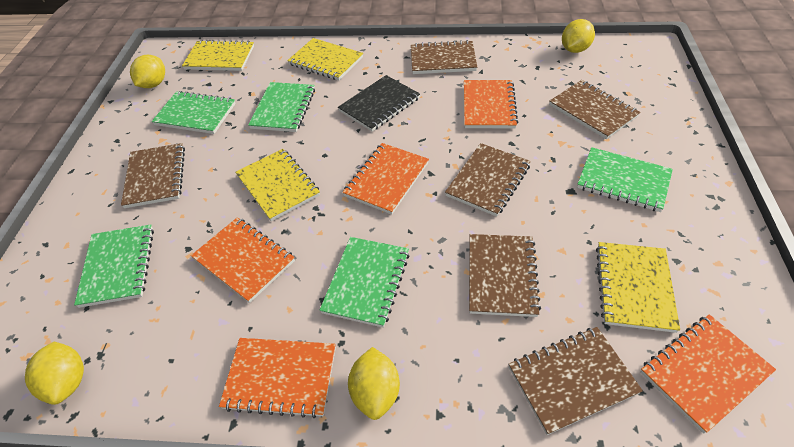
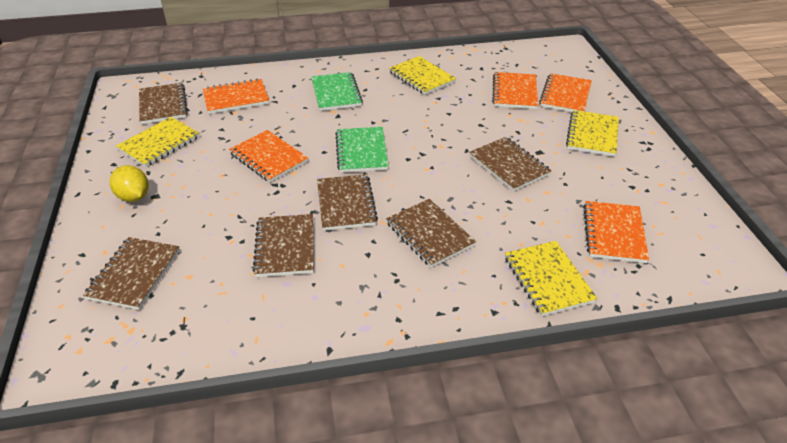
black notebook: 1 -> 0
green notebook: 5 -> 2
yellow lemon: 4 -> 1

